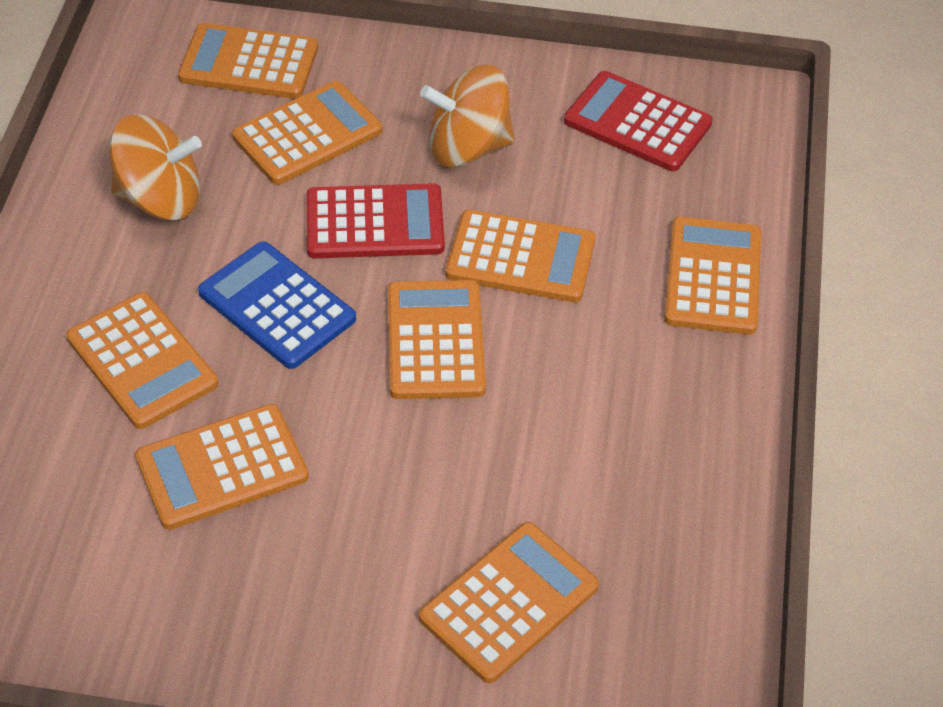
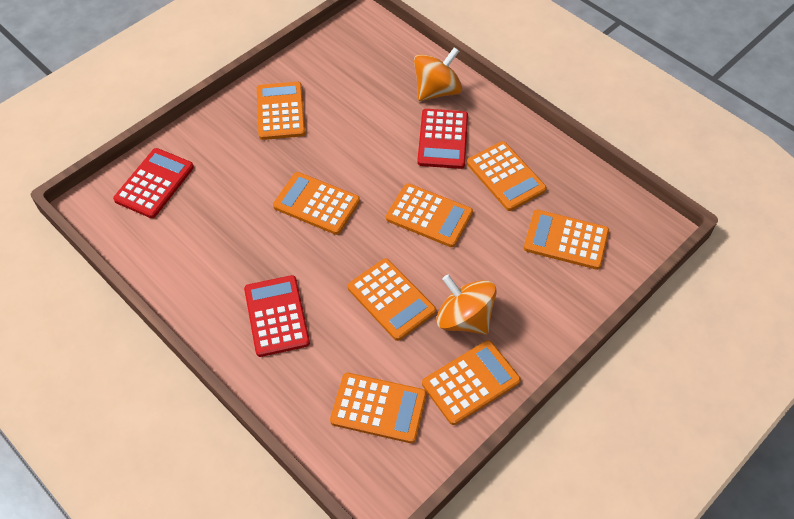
blue calculator: 1 -> 0
red calculator: 2 -> 3

